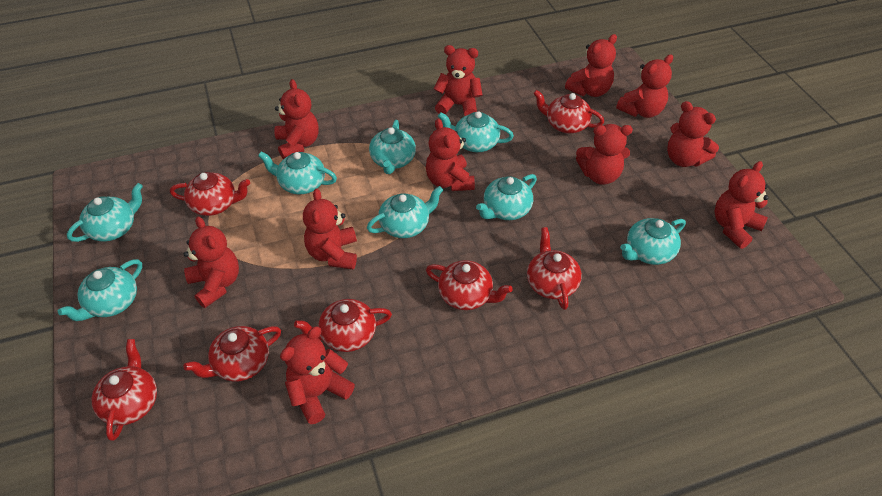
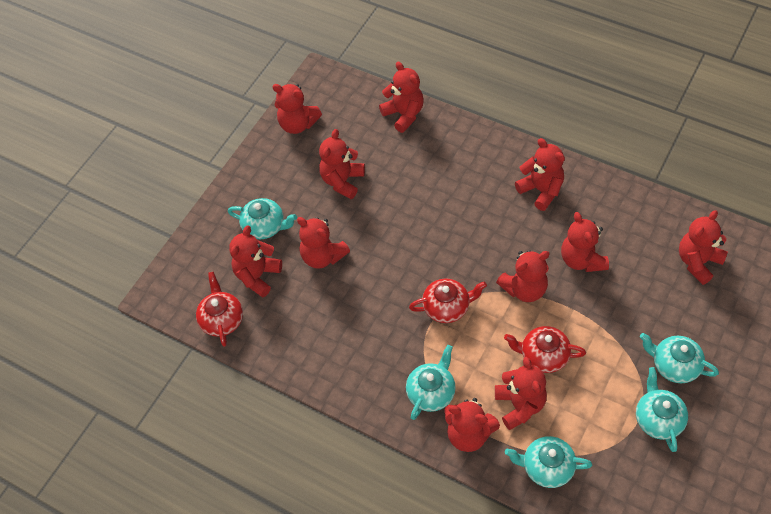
red teapot: 7 -> 3
turquoise teapot: 8 -> 5

